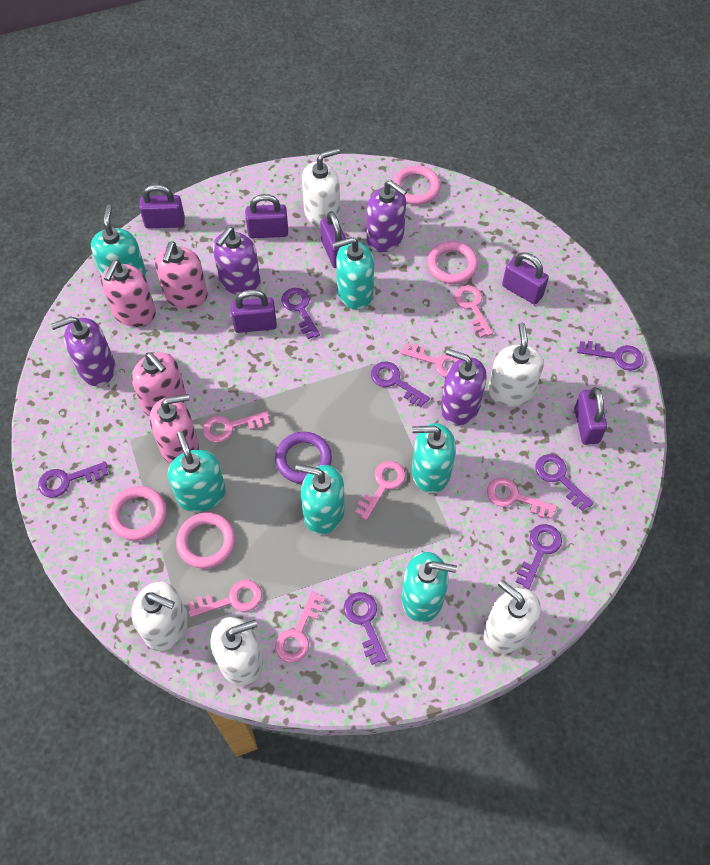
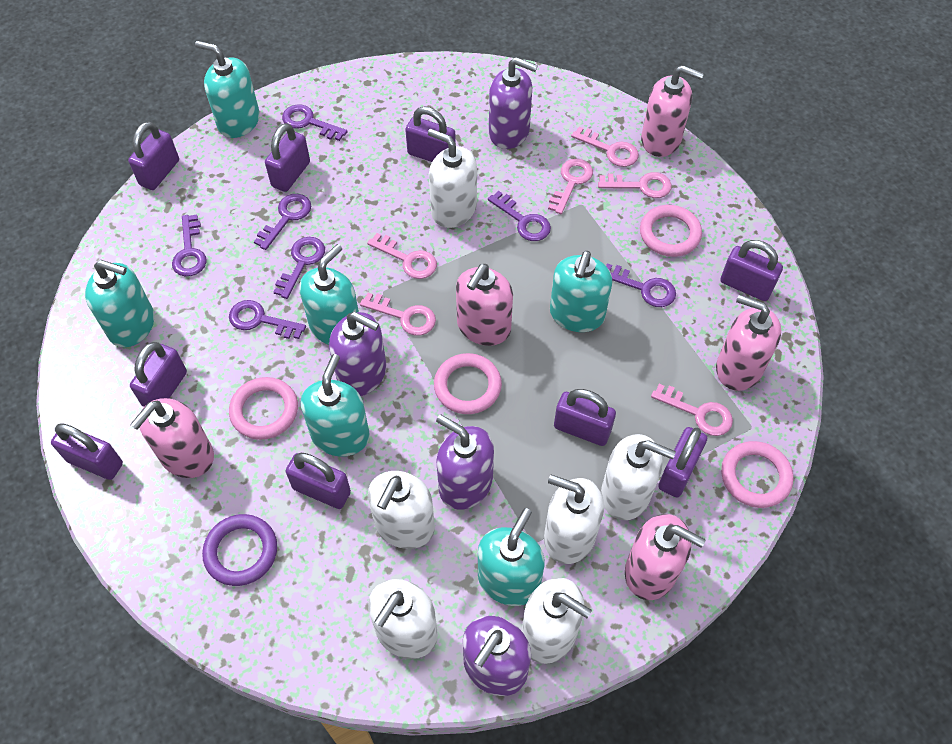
pink key: 7 -> 6
pink soap dispenser: 4 -> 5
purple padlock: 6 -> 9
white soap dispenser: 5 -> 6

